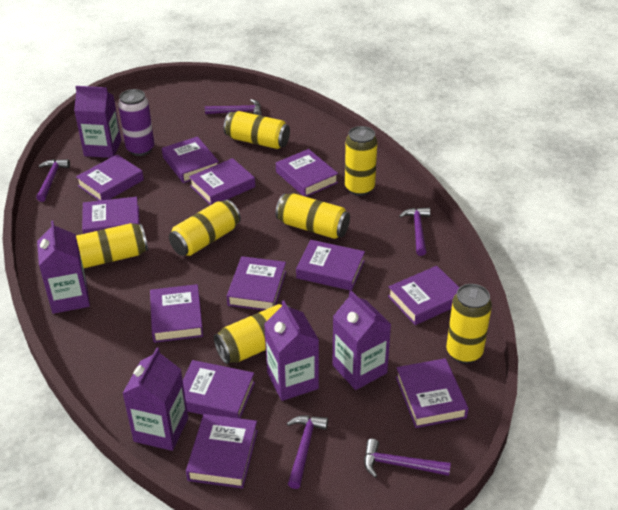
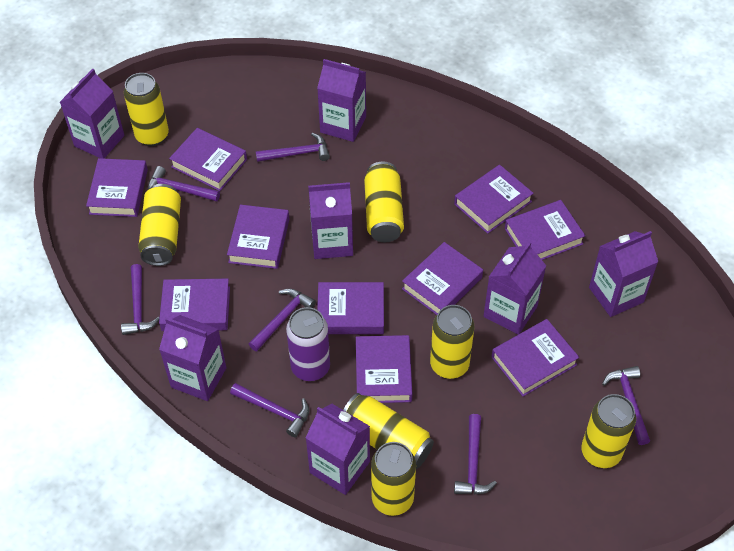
purple book: 12 -> 10
purple carton: 5 -> 7
purple hammer: 5 -> 7

